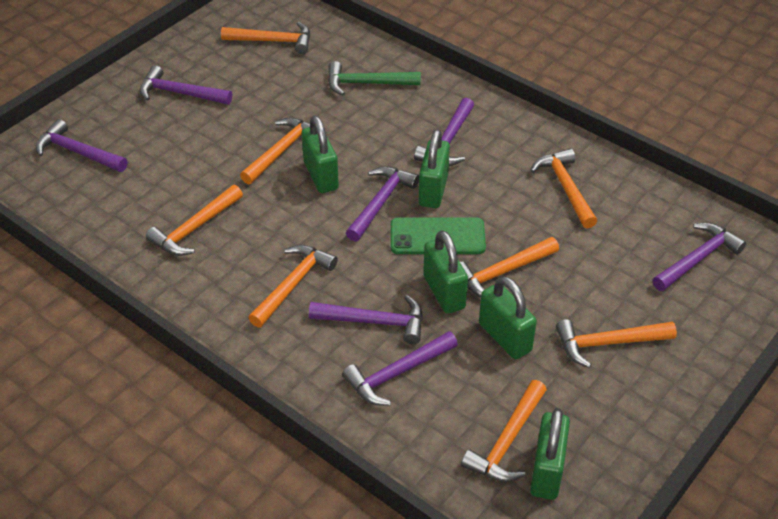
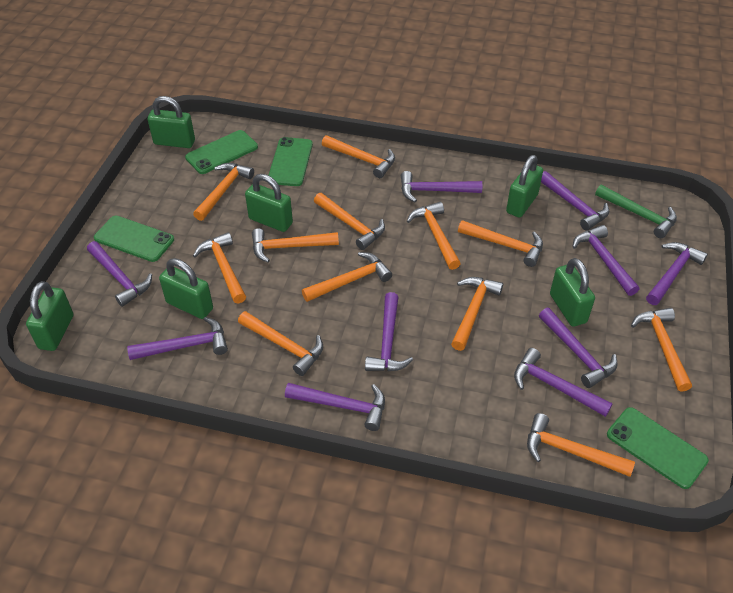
green padlock: 5 -> 6
green phone: 1 -> 4
orange hammer: 8 -> 12
purple hammer: 7 -> 10

